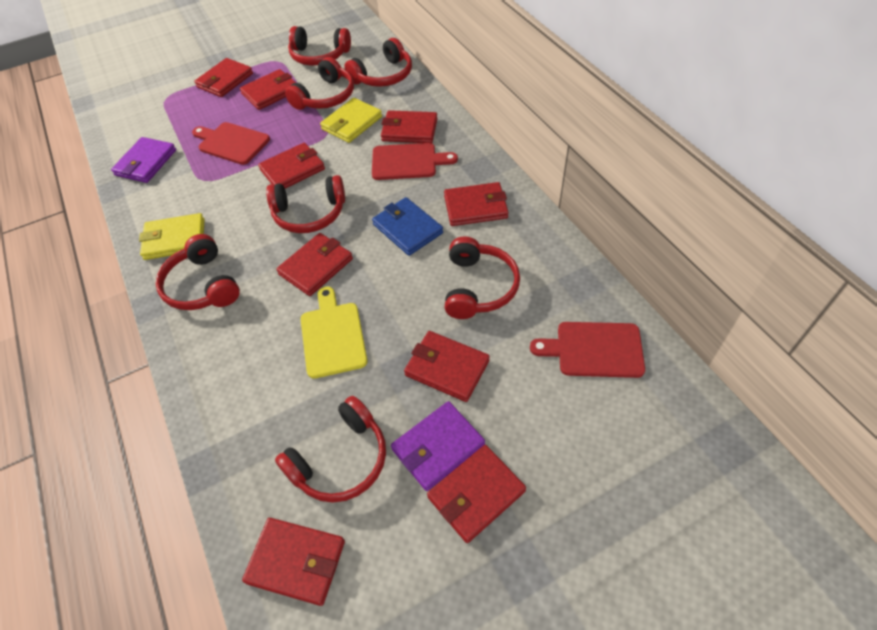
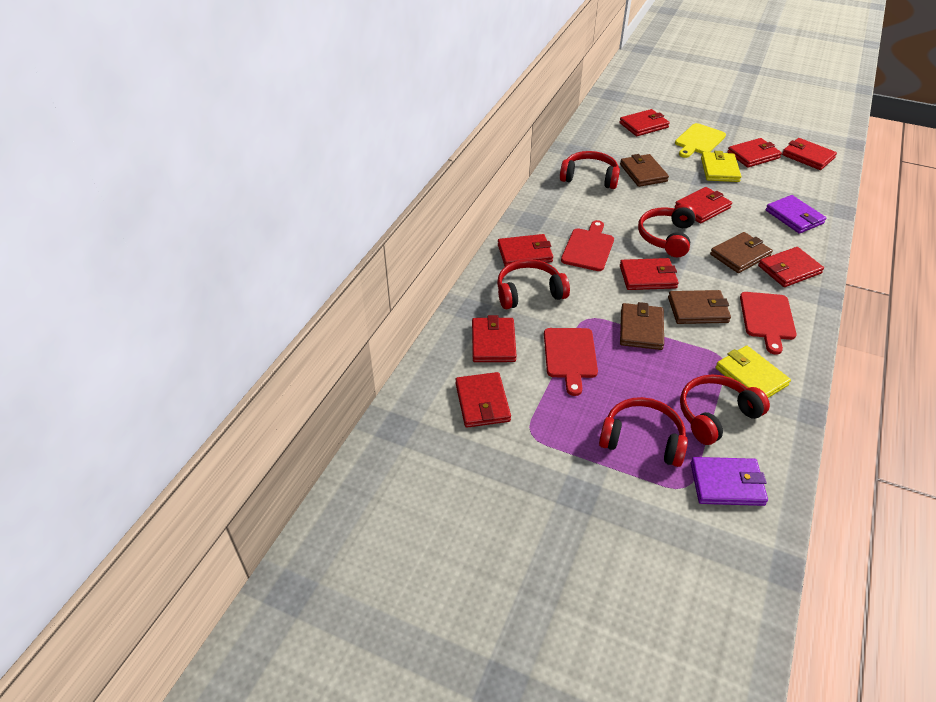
blue wallet: 1 -> 0
brown wallet: 0 -> 4
red headphones: 7 -> 5

